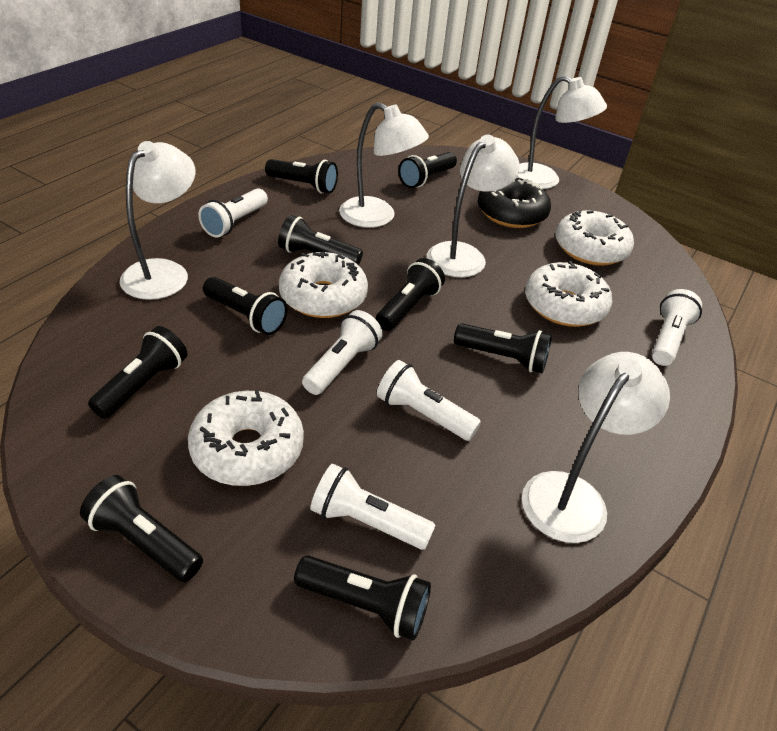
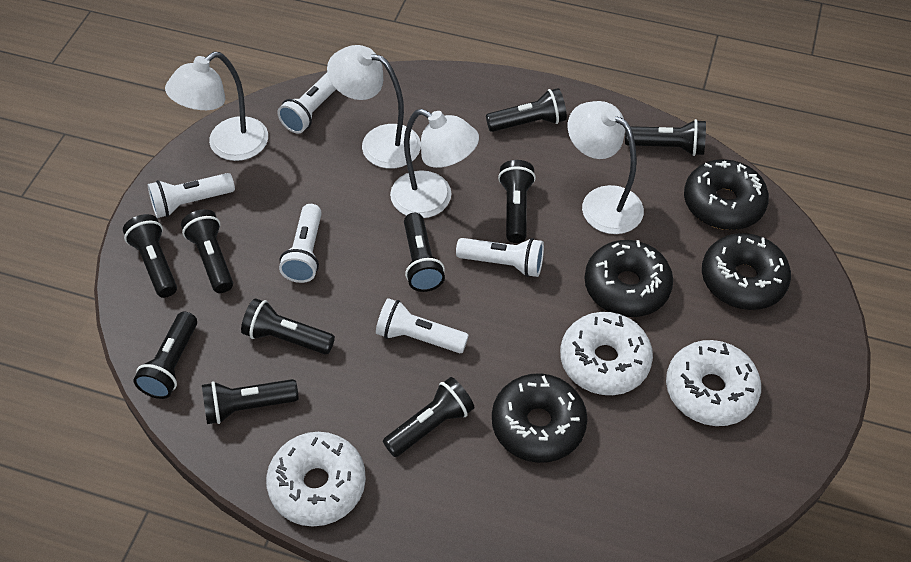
black donut: 1 -> 4
black flashlight: 9 -> 10
white donut: 4 -> 3
white lamp: 5 -> 4

